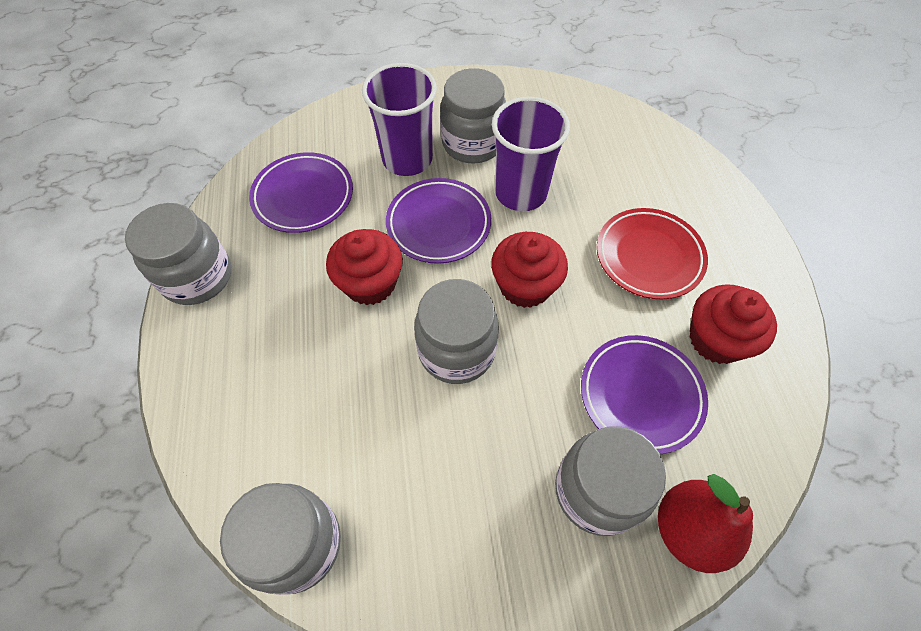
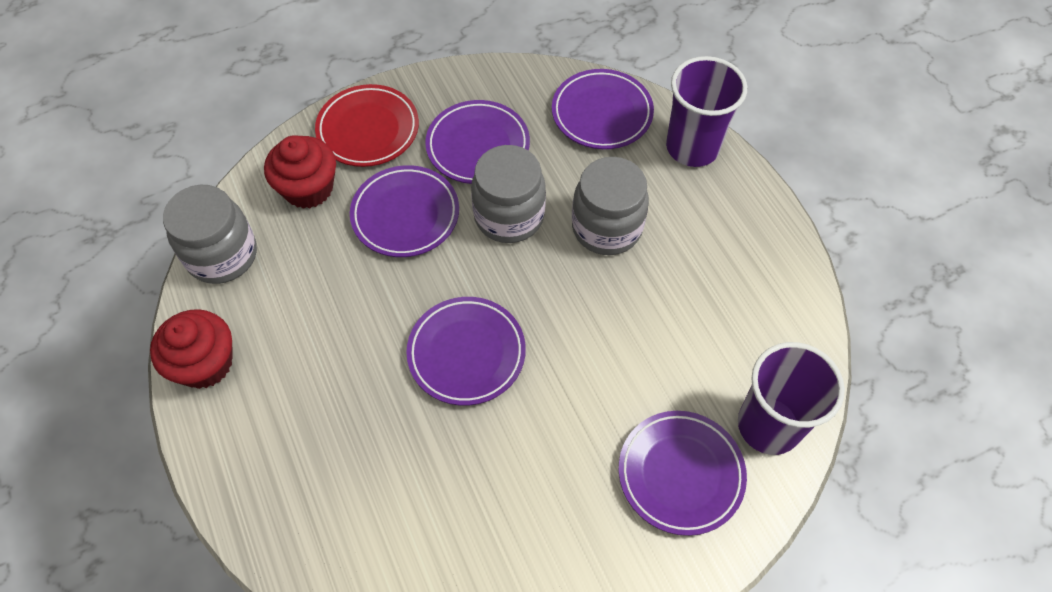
grey jar: 5 -> 3
purple plate: 3 -> 5
red cupcake: 3 -> 2
red pear: 1 -> 0

